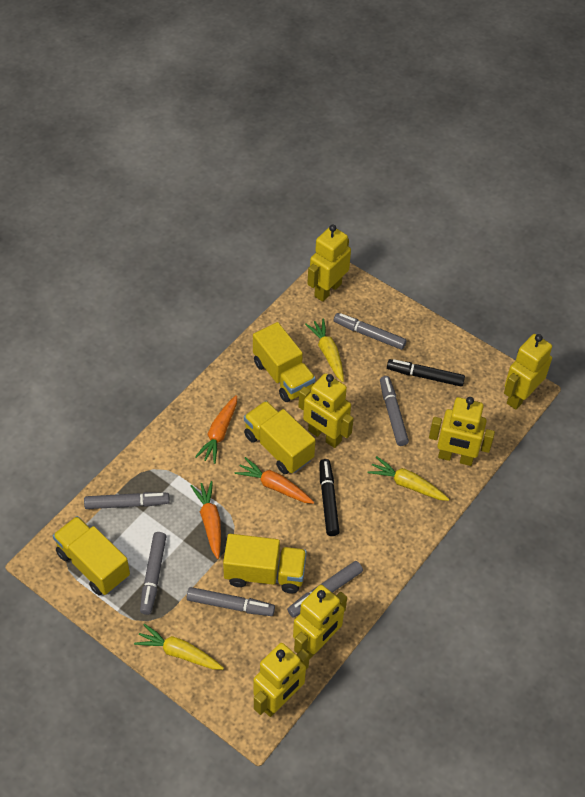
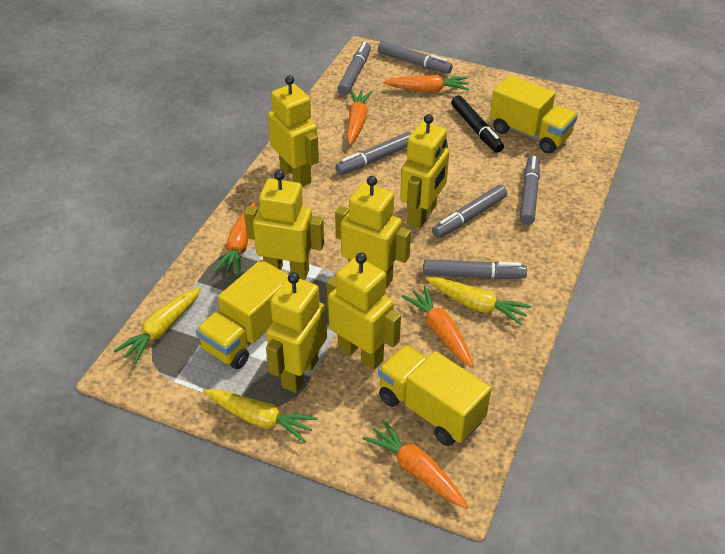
black marker: 2 -> 1
orange carrot: 3 -> 5
yellow truck: 4 -> 3

